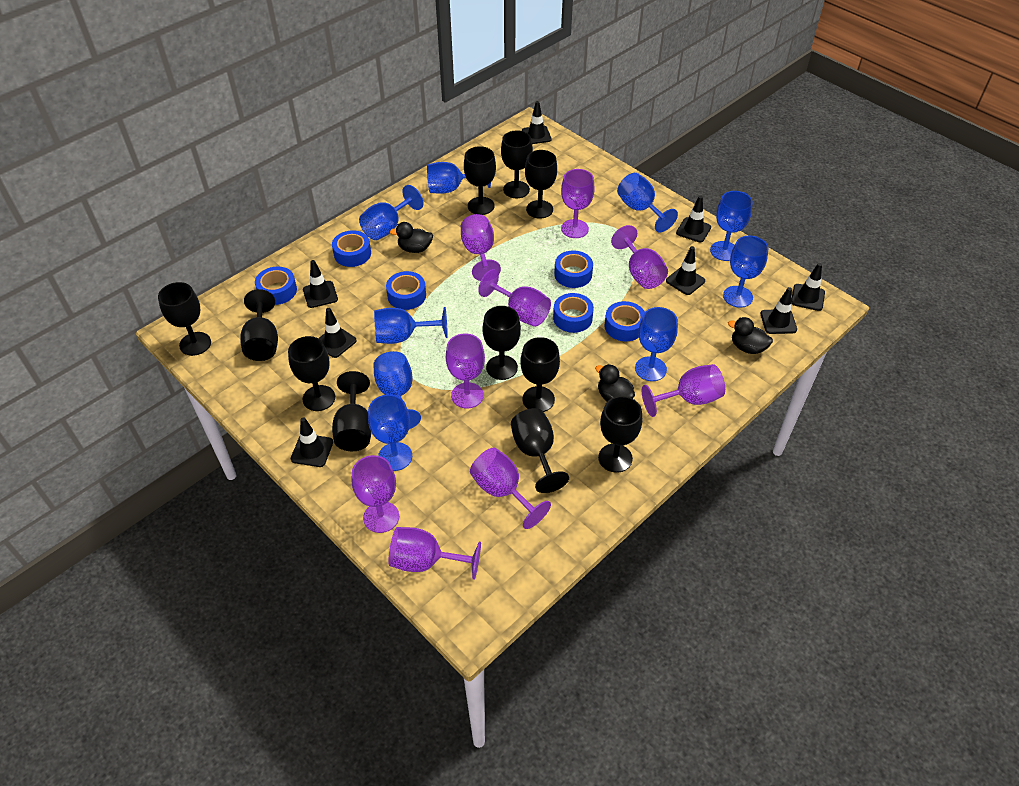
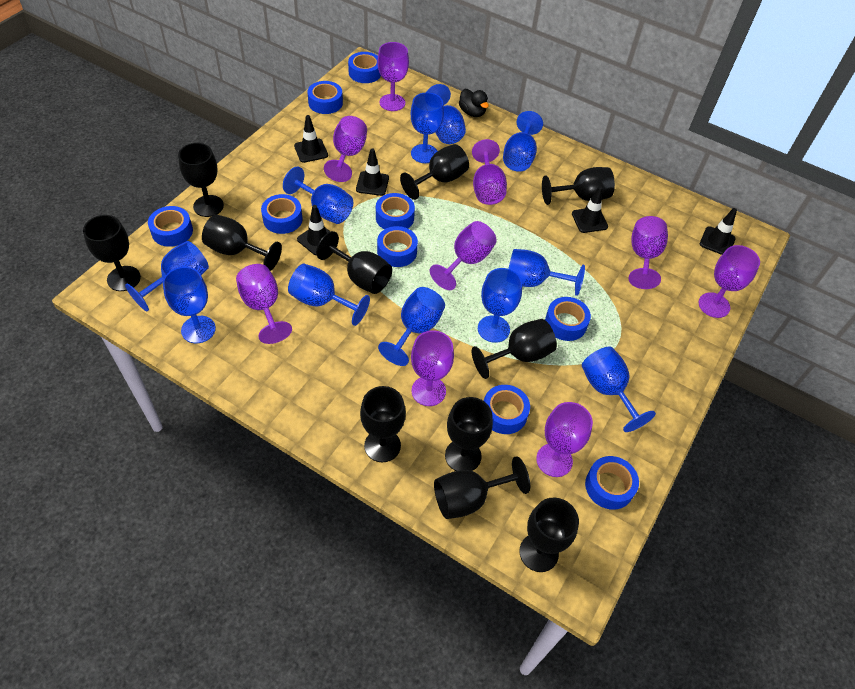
black duck: 3 -> 1
black traffic cone: 8 -> 5
blue goblet: 9 -> 11
blue tape: 6 -> 9

